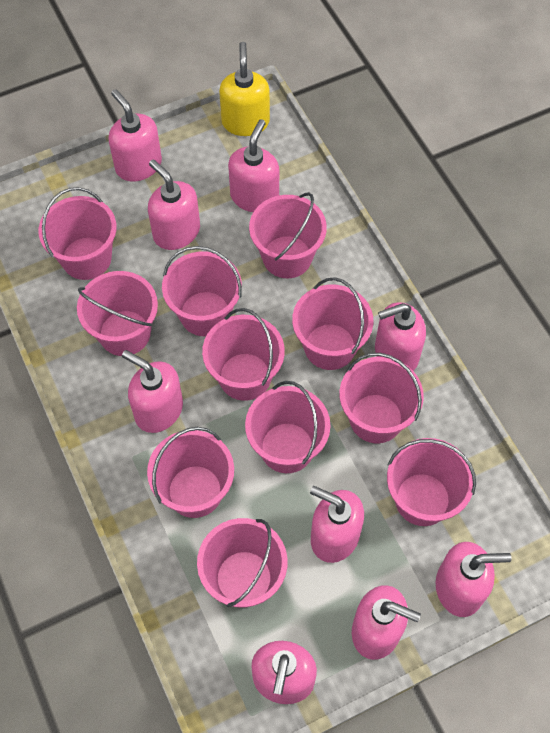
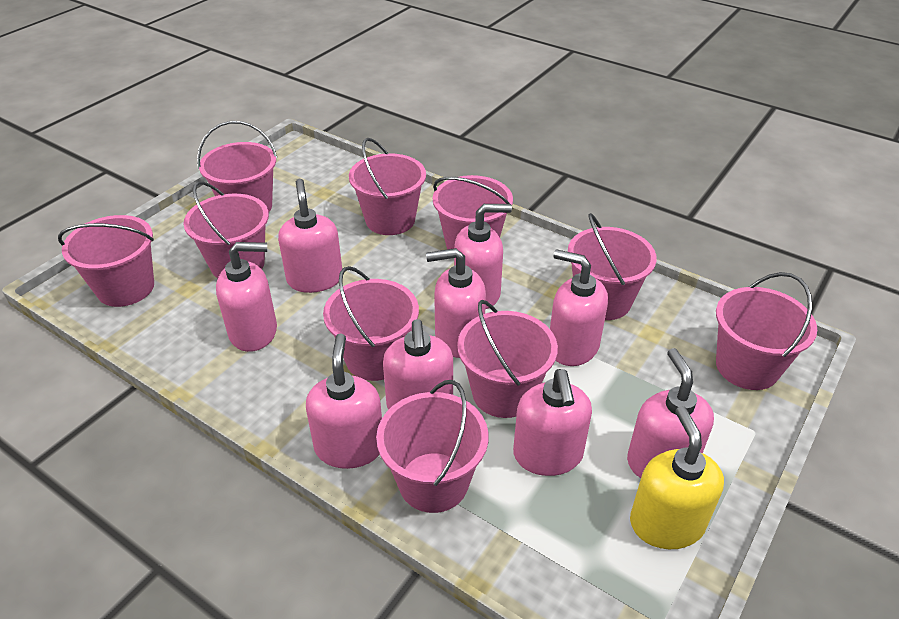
pink bucket: 11 -> 10

